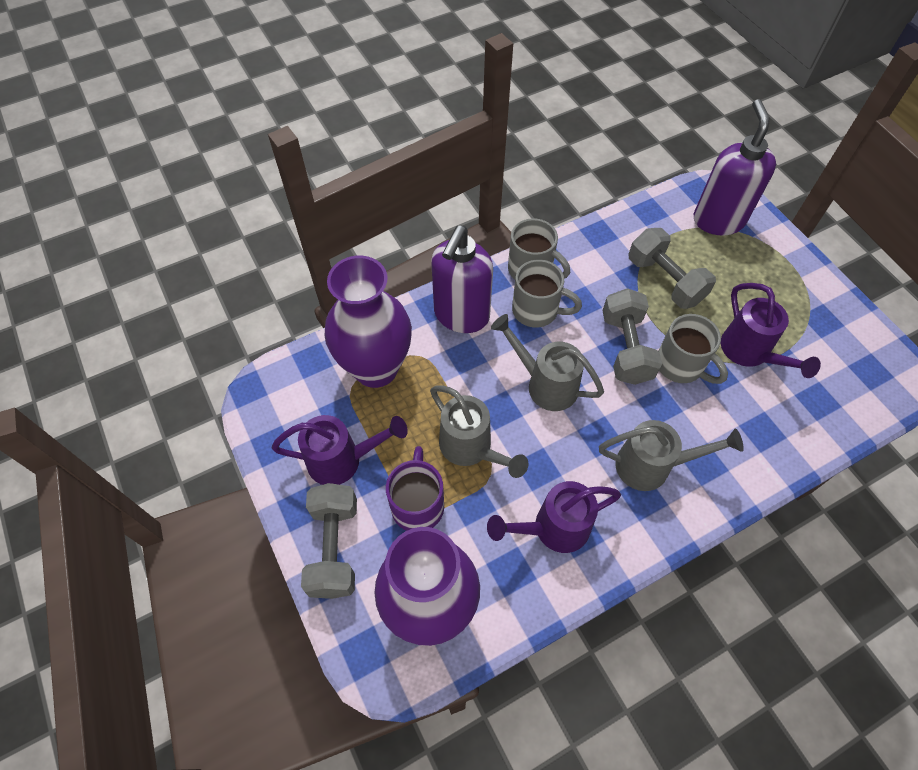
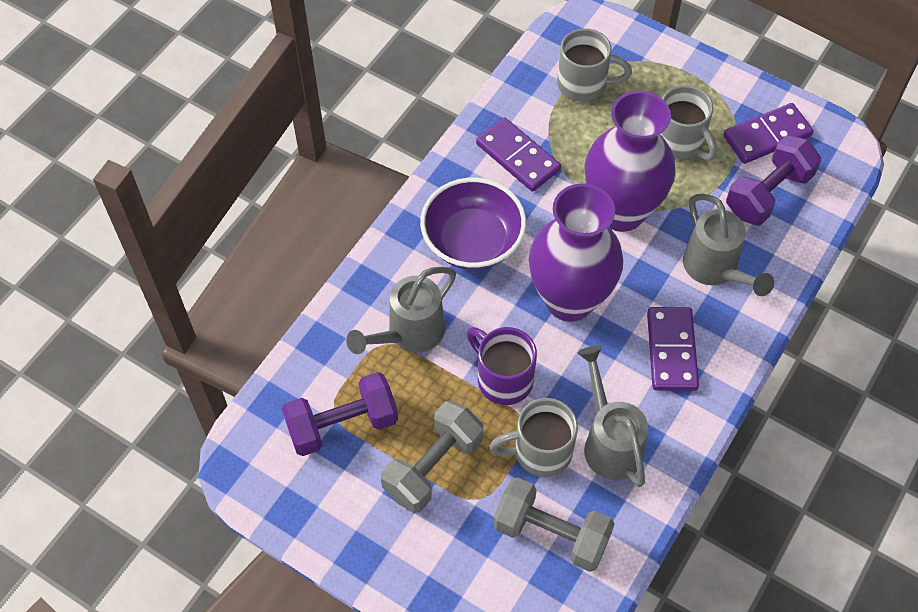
grey dumbbell: 3 -> 2
purple bowl: 0 -> 1
purple domino: 0 -> 3
purple dumbbell: 0 -> 2
purple soap dispenser: 2 -> 0
purple watering can: 3 -> 0

